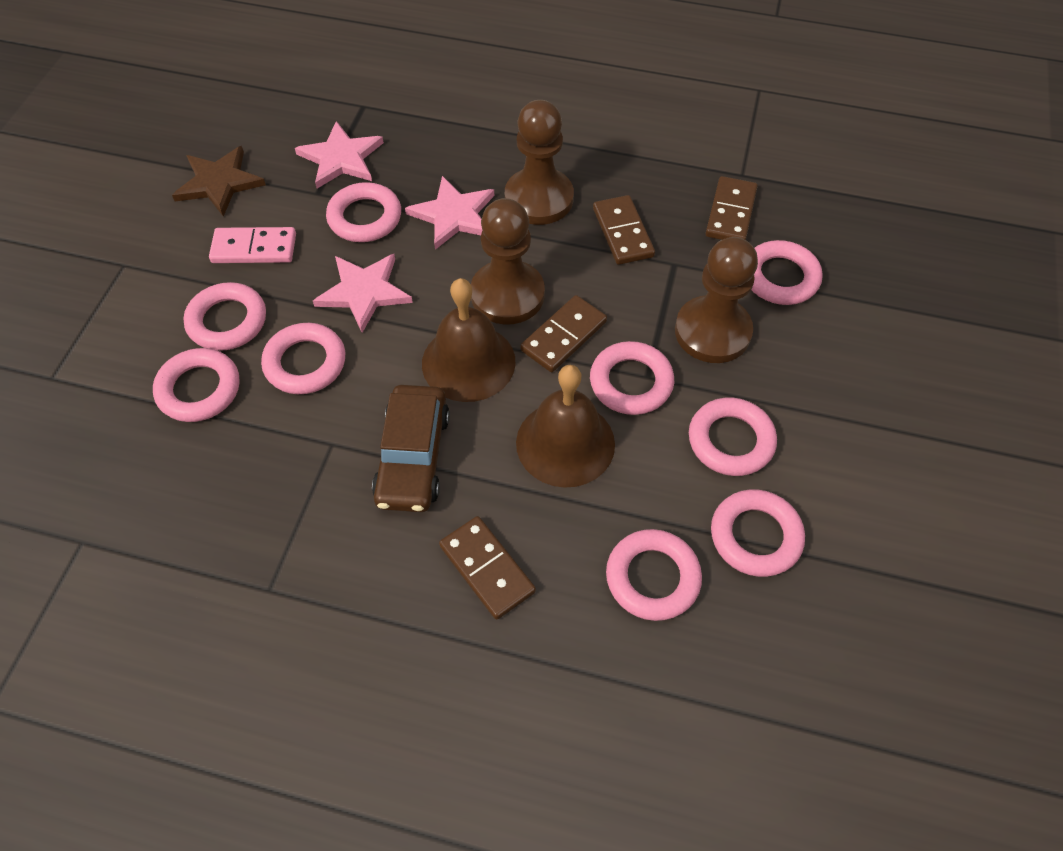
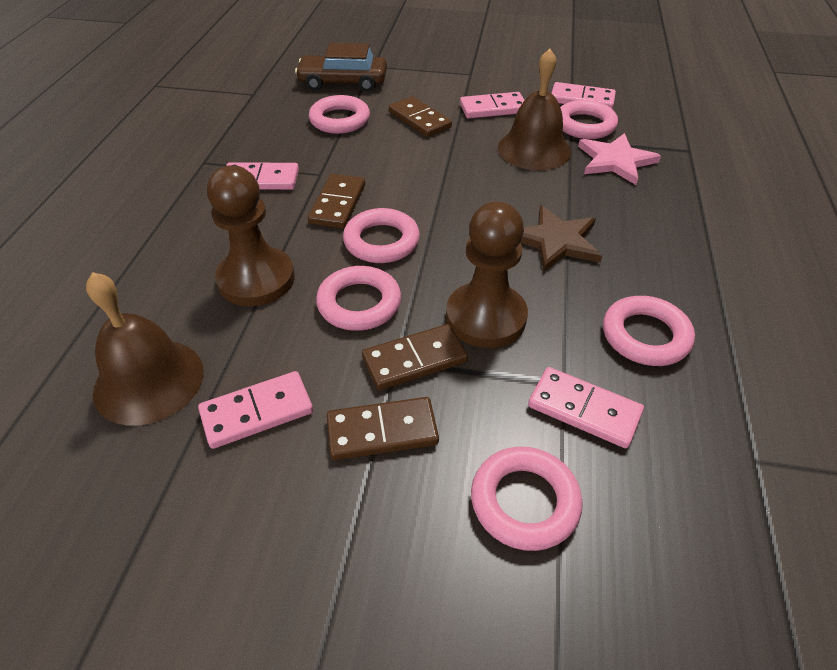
brown pawn: 3 -> 2
pink domino: 1 -> 5
pink ring: 9 -> 6
pink star: 3 -> 1

